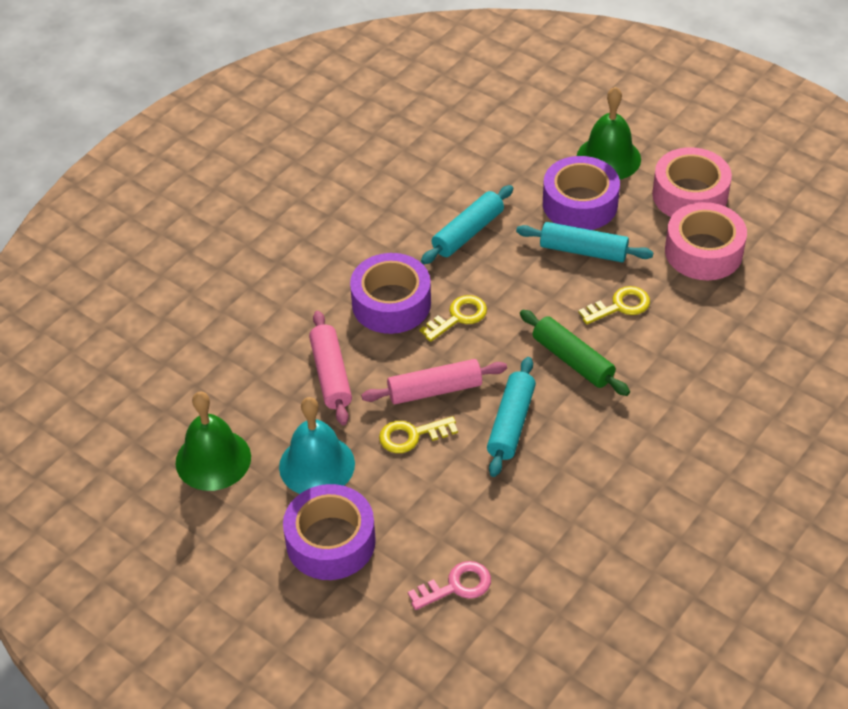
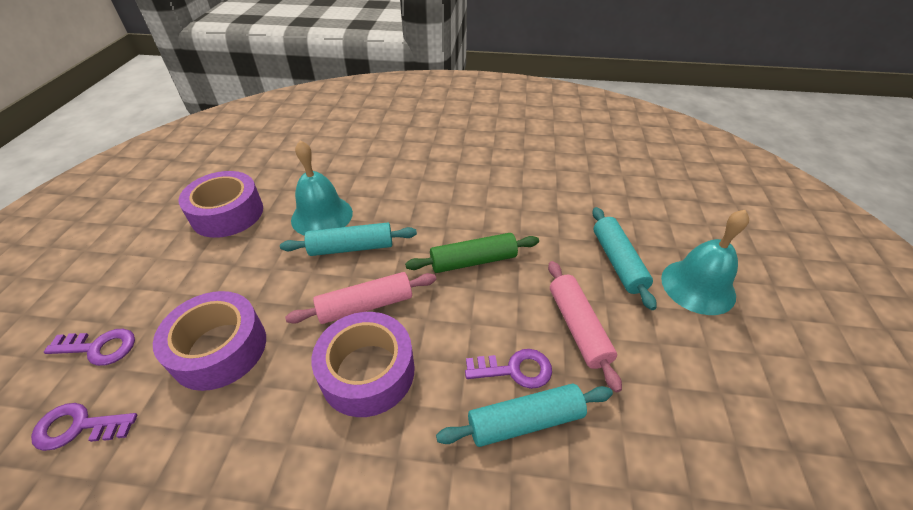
green bell: 2 -> 0
pink key: 1 -> 0
pink tape: 2 -> 0
purple key: 0 -> 3
turquoise bell: 1 -> 2
yellow key: 3 -> 0

